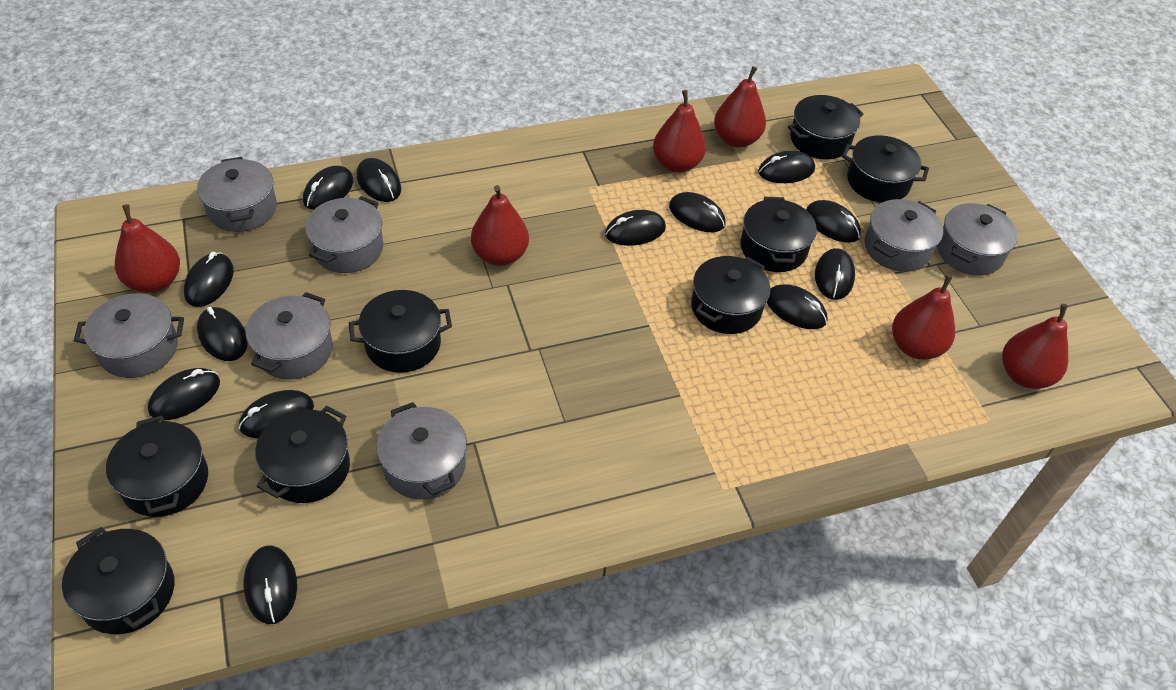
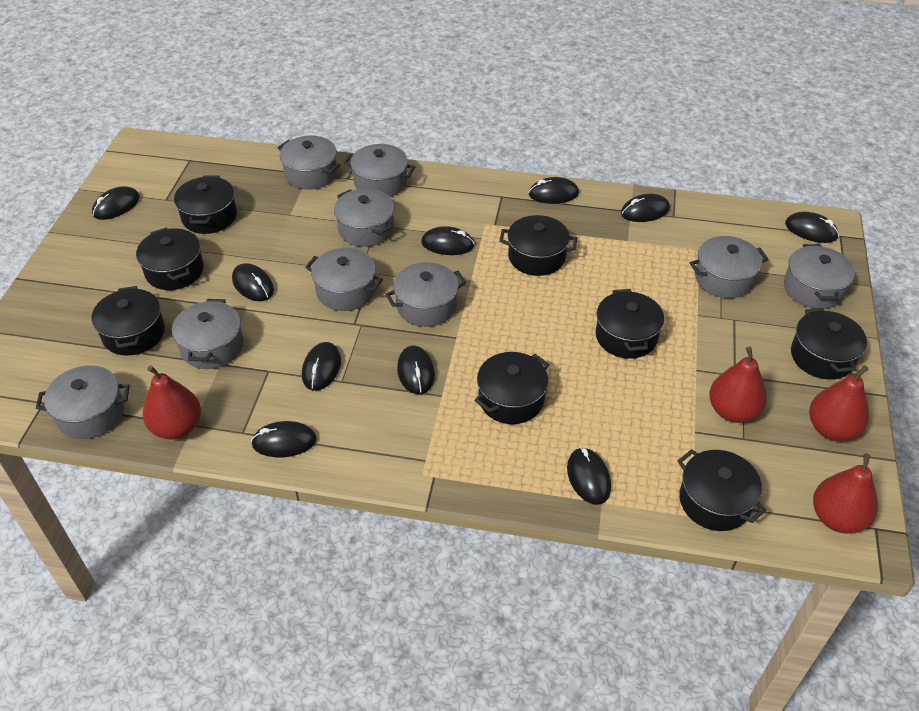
black mouse: 13 -> 10
grey pot: 7 -> 9
red pear: 6 -> 4

